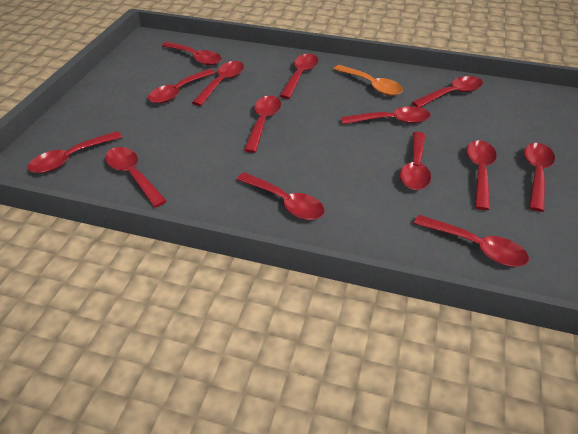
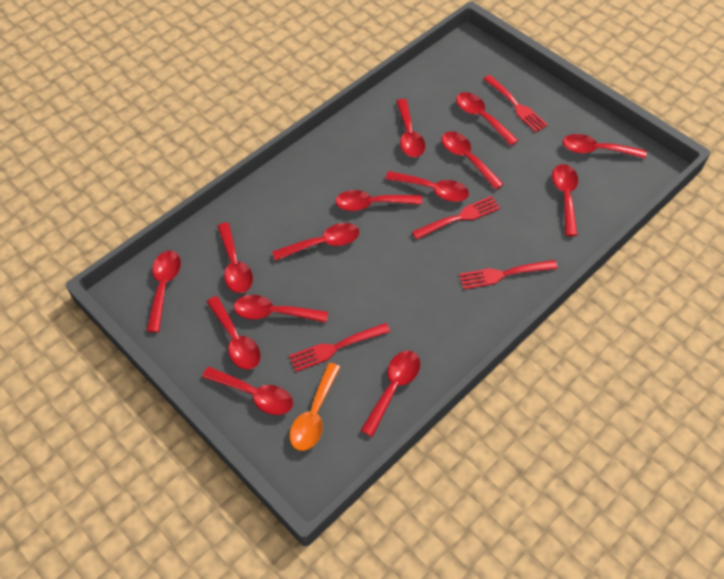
red fork: 0 -> 4

